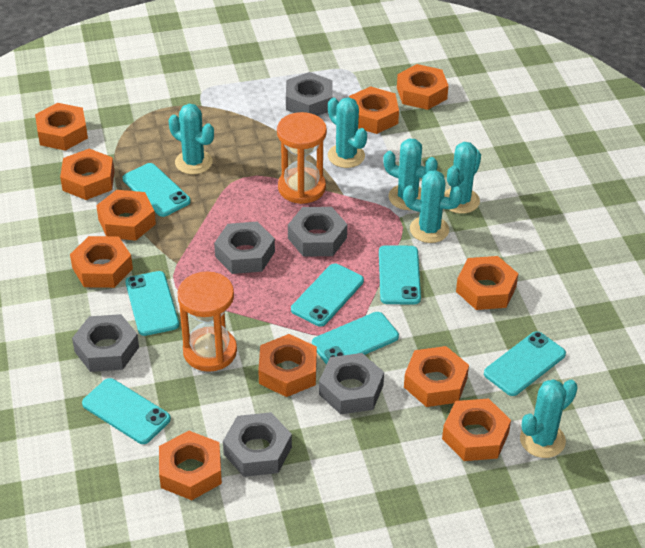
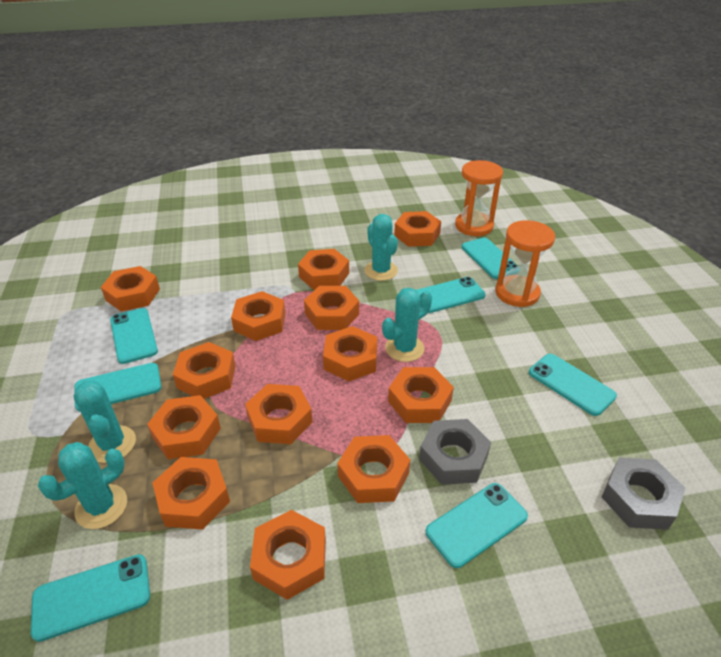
grey nut: 6 -> 2
orange nut: 11 -> 13
turquoise cactus: 6 -> 4

